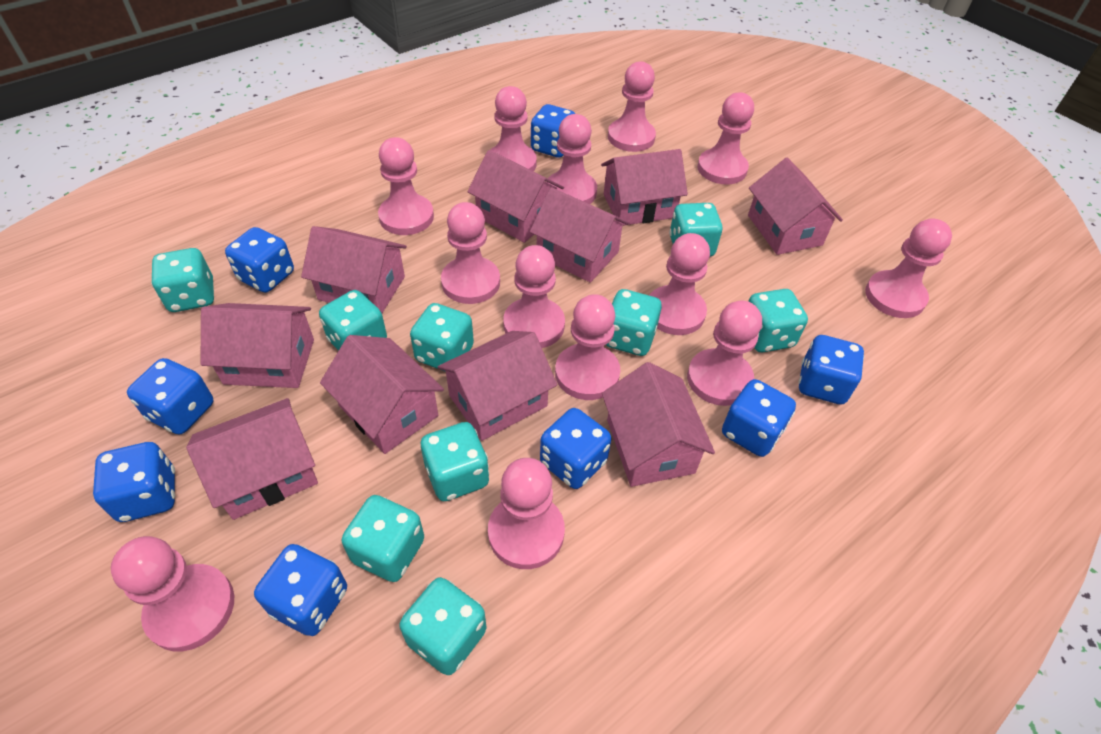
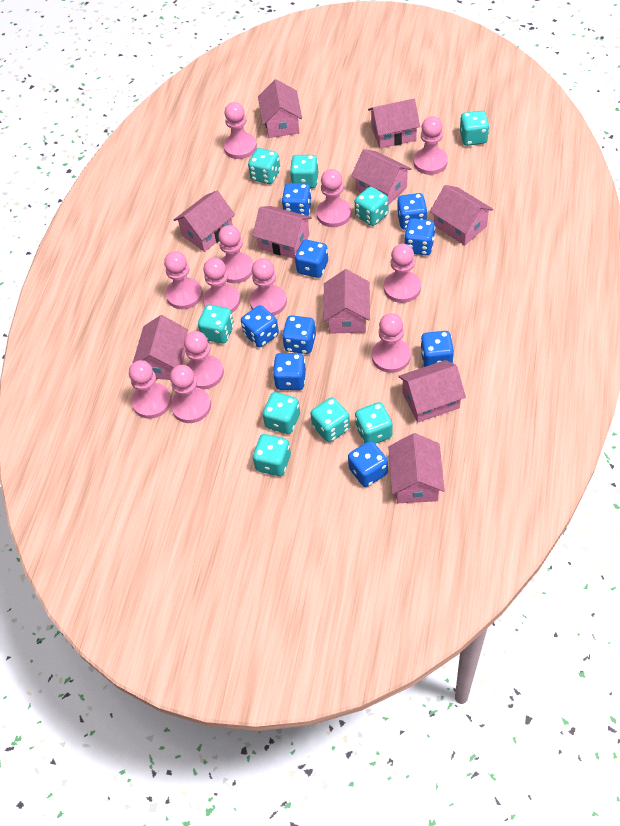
blue dice: 8 -> 9
pink pawn: 13 -> 12

